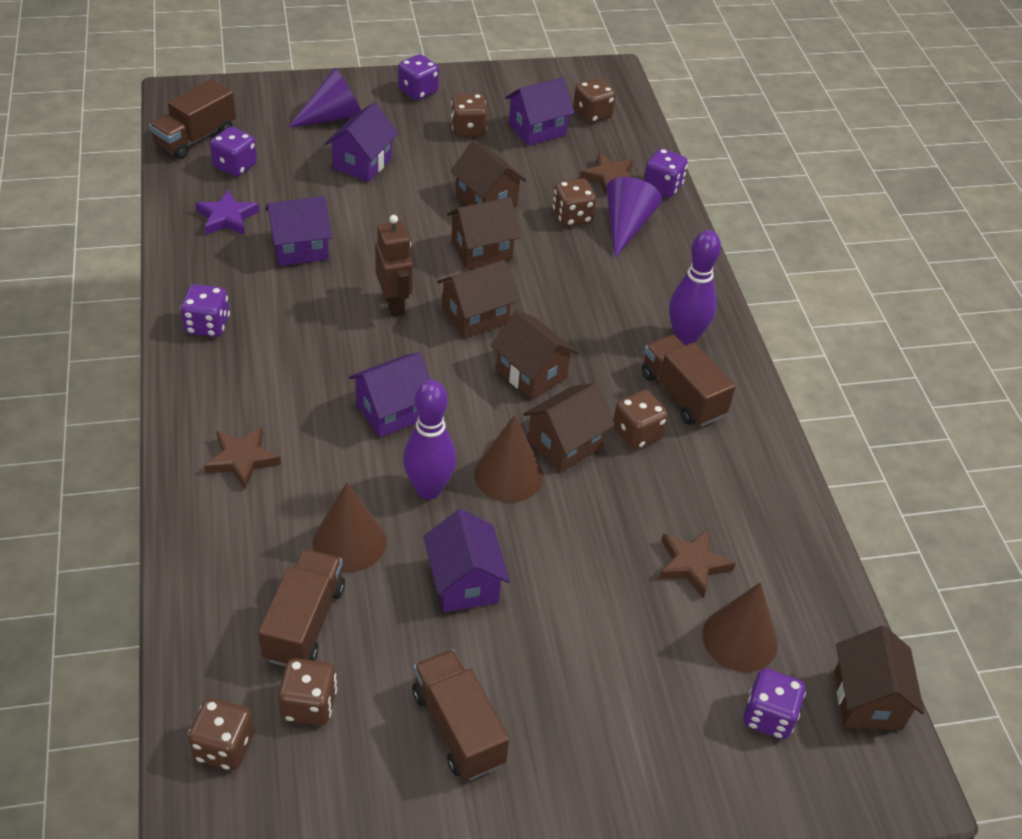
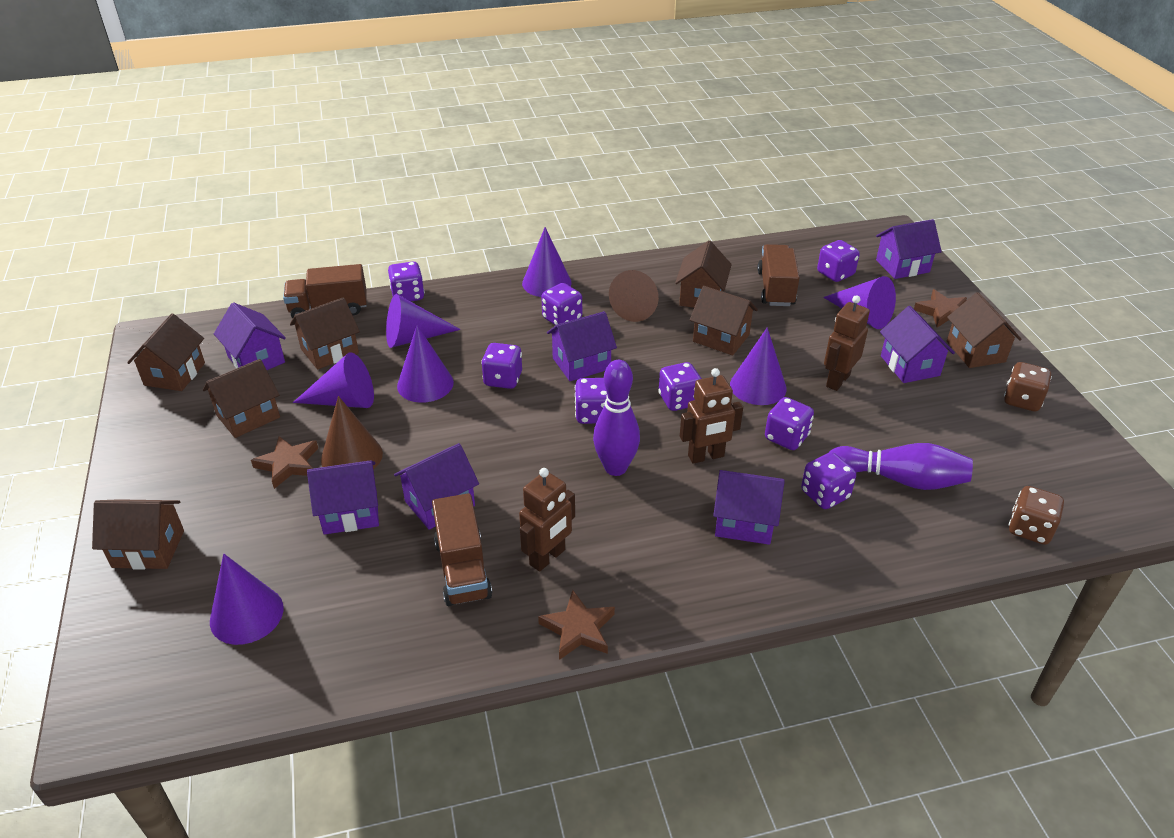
brown cone: 3 -> 2
brown dice: 6 -> 2
brown house: 6 -> 7
brown robot: 1 -> 3
brown truck: 4 -> 3
purple cone: 2 -> 7
purple dice: 5 -> 8
purple house: 5 -> 7
purple star: 1 -> 0

